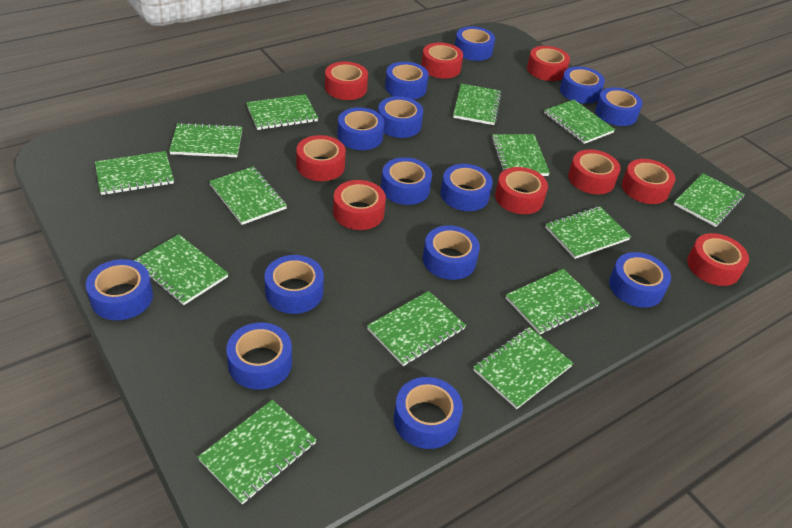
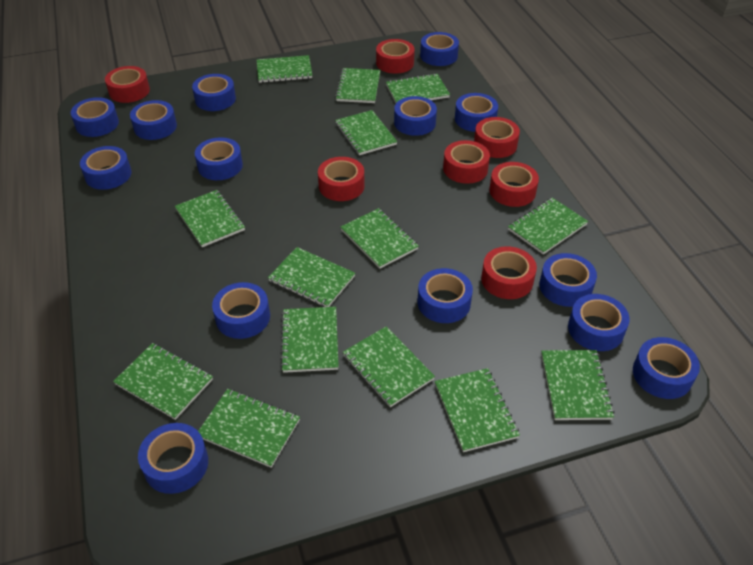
red tape: 9 -> 7

